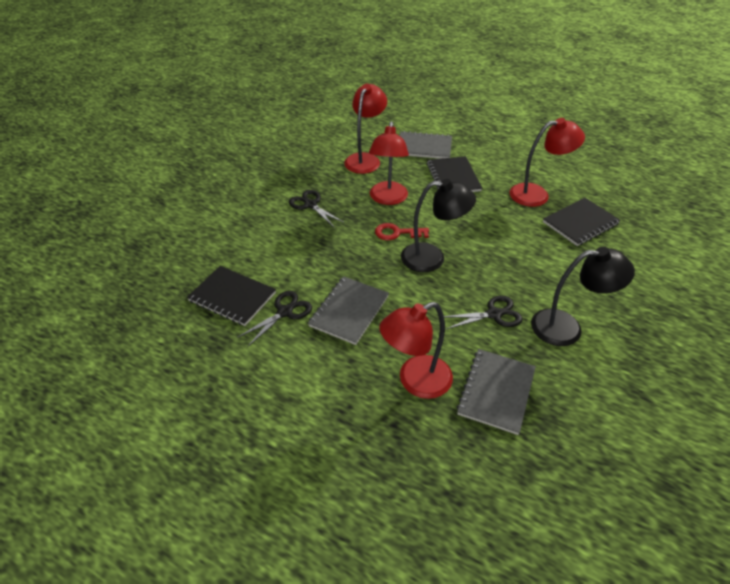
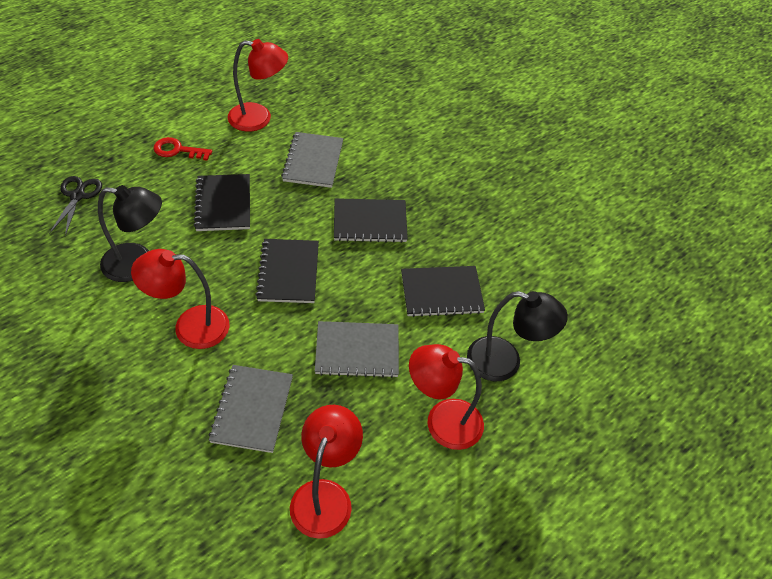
black notebook: 3 -> 4
black scissors: 3 -> 1

